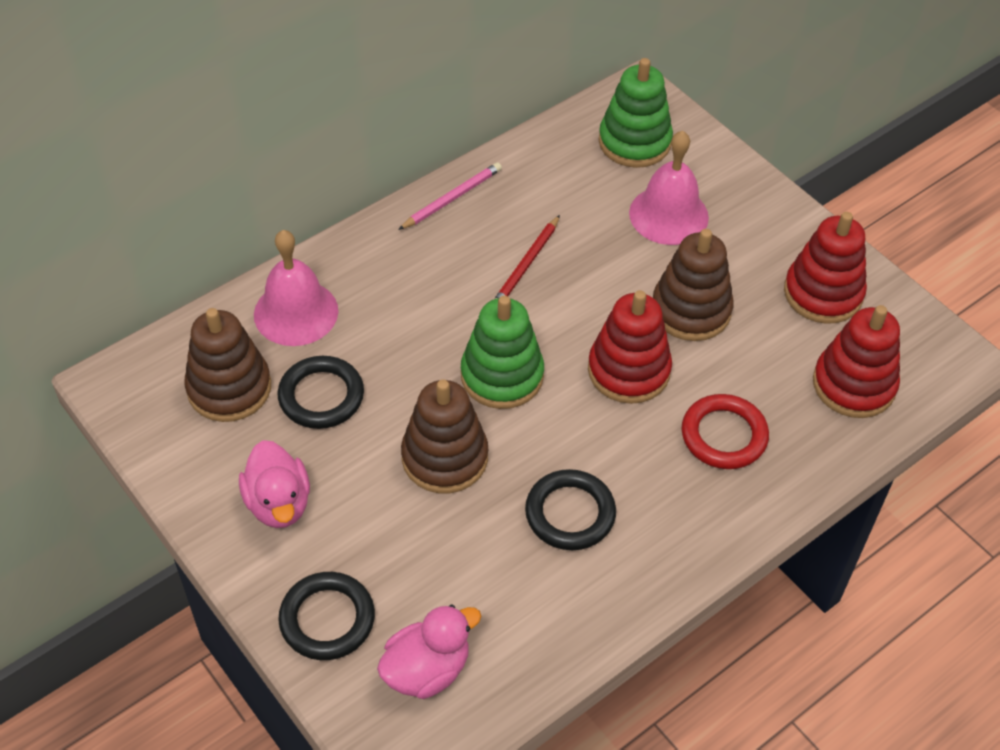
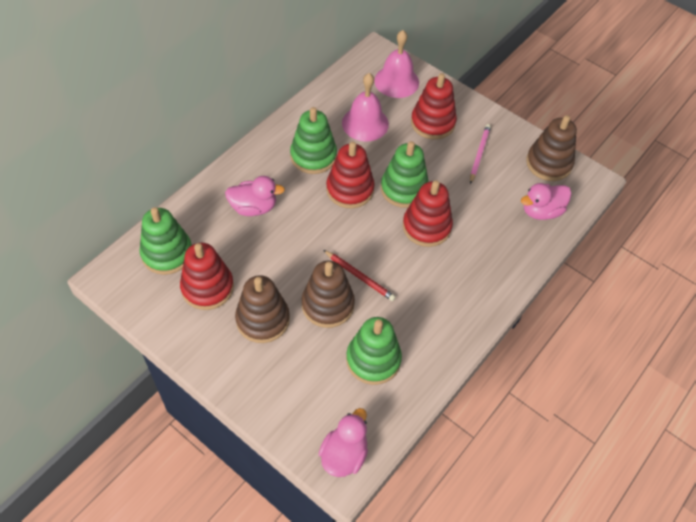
black ring: 3 -> 0
green stacking toy: 2 -> 4
pink duck: 2 -> 3
red ring: 1 -> 0
red stacking toy: 3 -> 4

